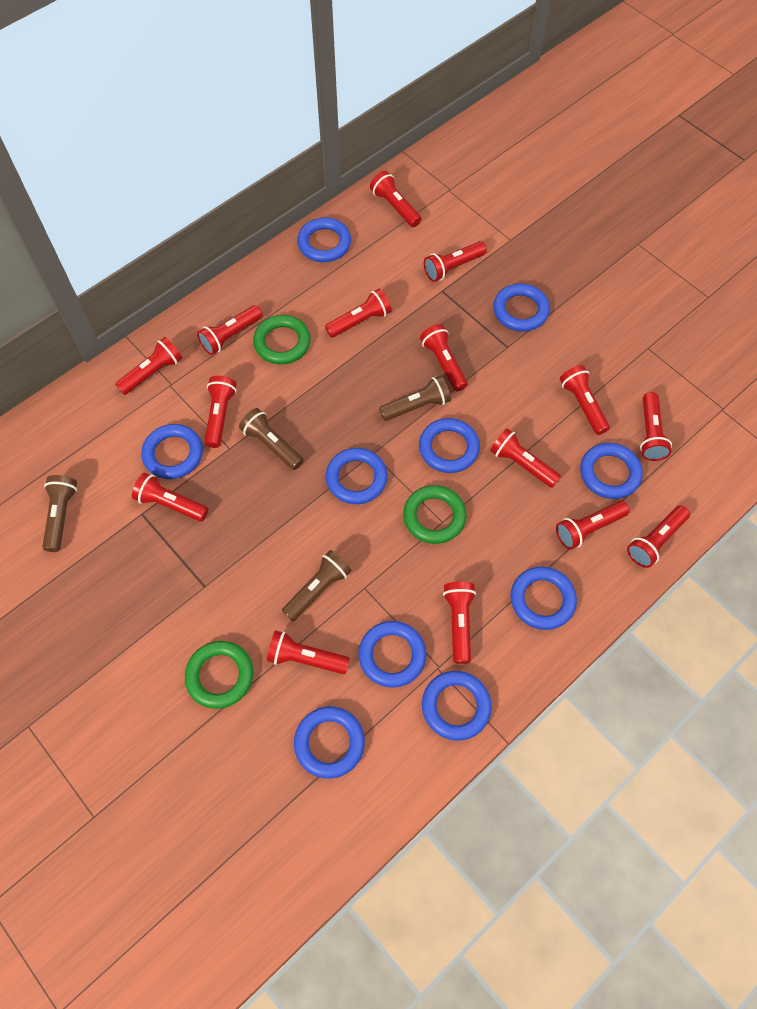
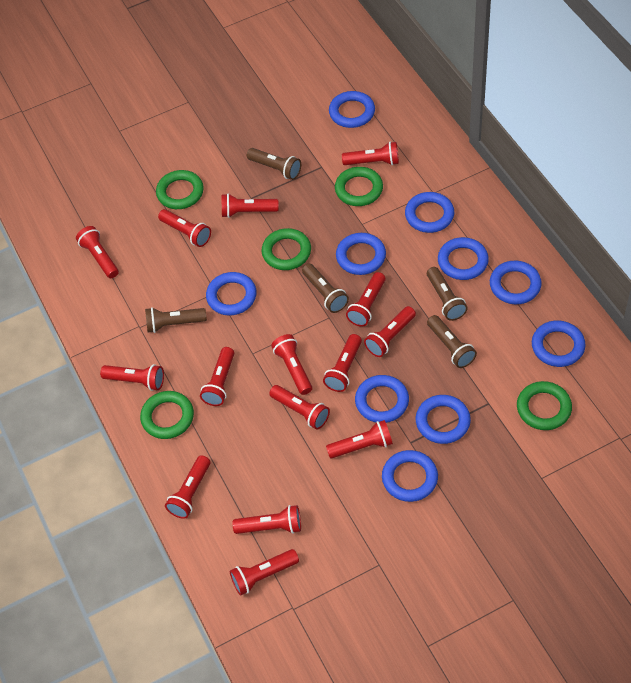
brown flashlight: 4 -> 5
green ring: 3 -> 5

